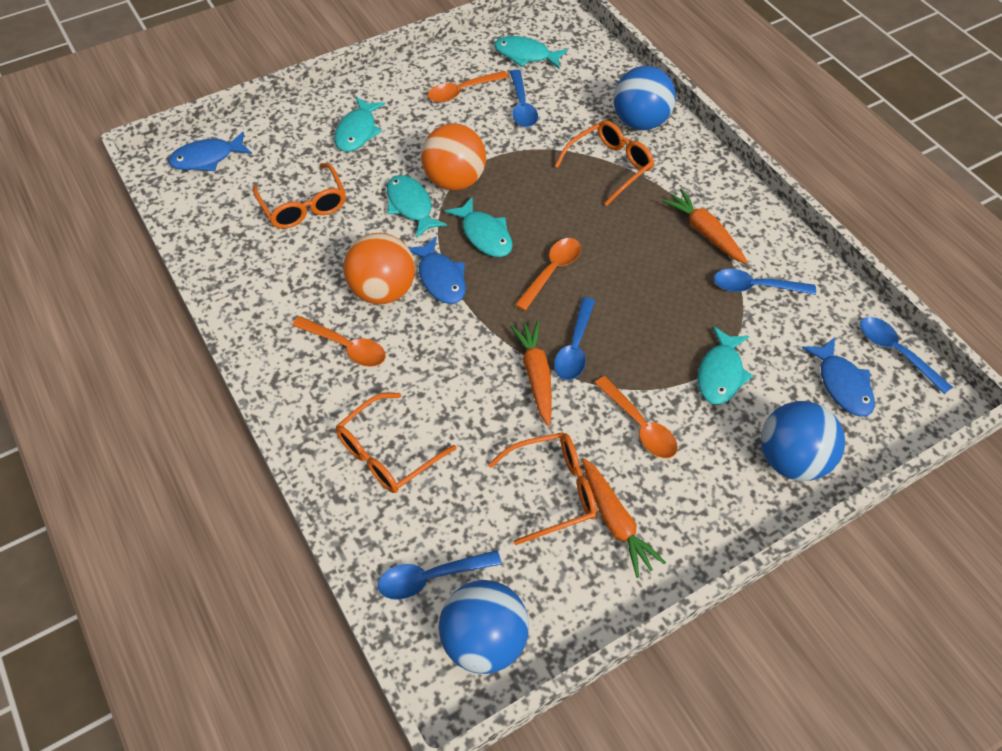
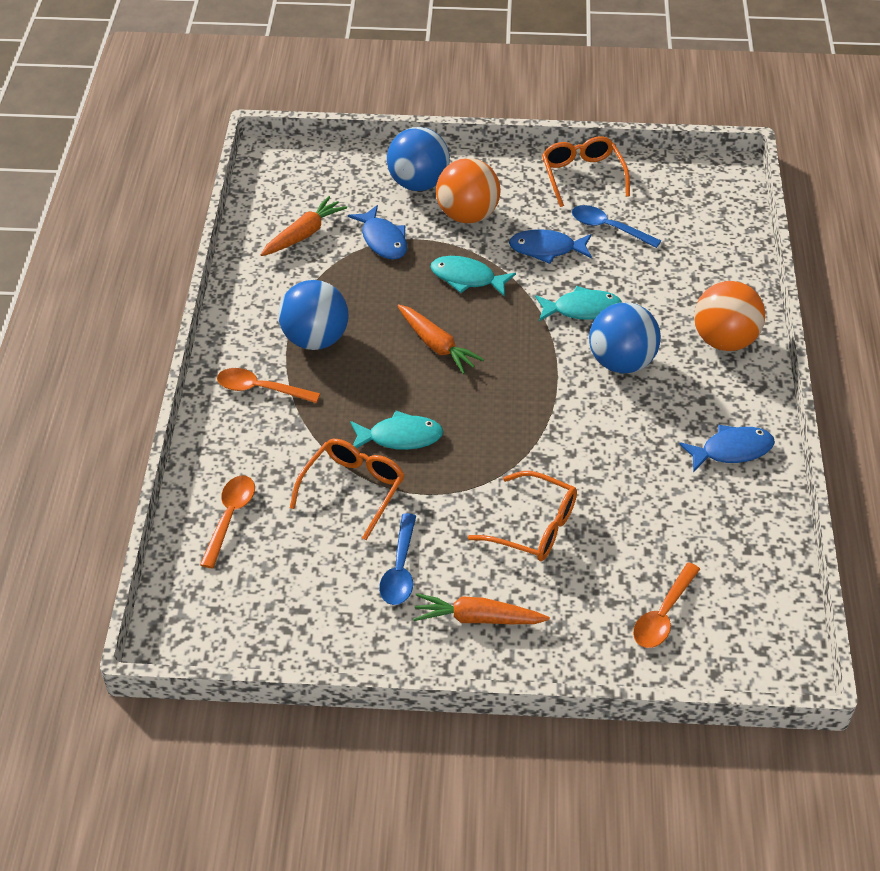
blue spoon: 5 -> 2
orange glasses: 4 -> 3
orange spoon: 4 -> 3
turquoise fish: 5 -> 3

